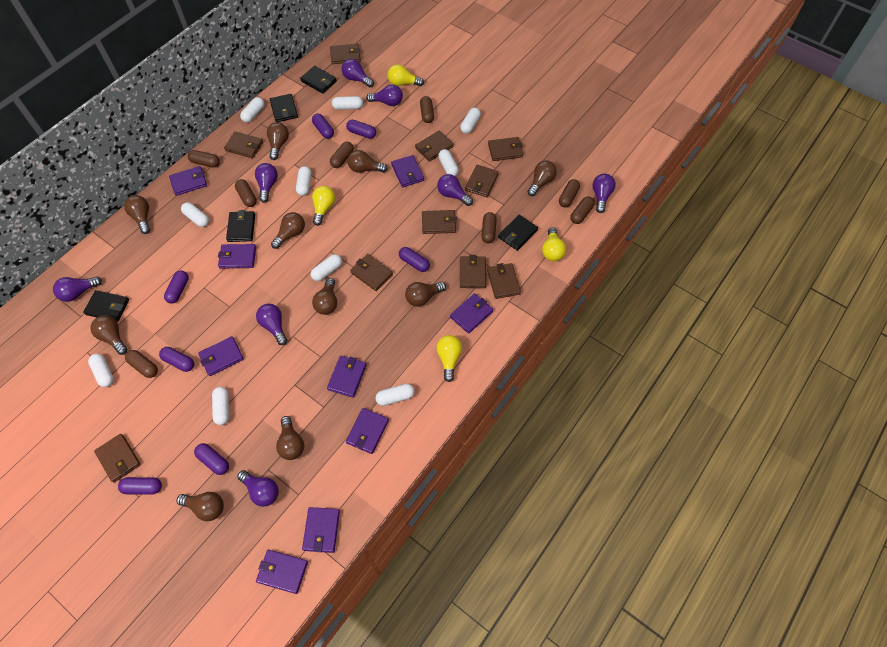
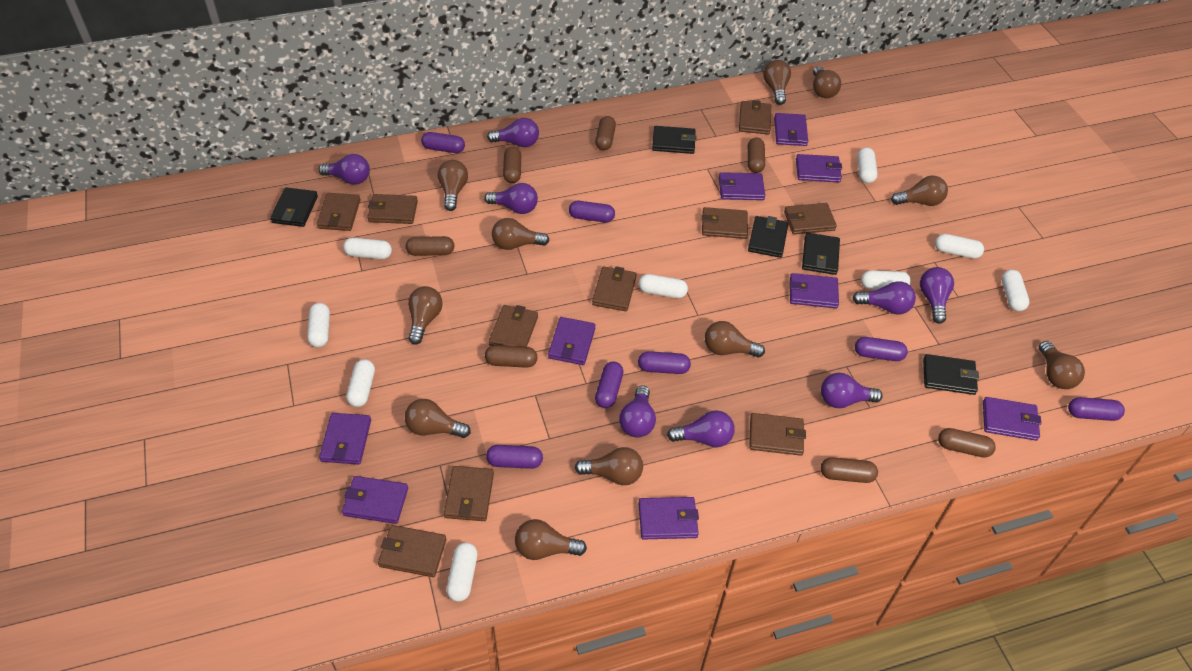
brown capsule: 8 -> 7
brown light bulb: 10 -> 11
white capsule: 10 -> 9
yellow light bulb: 4 -> 0

